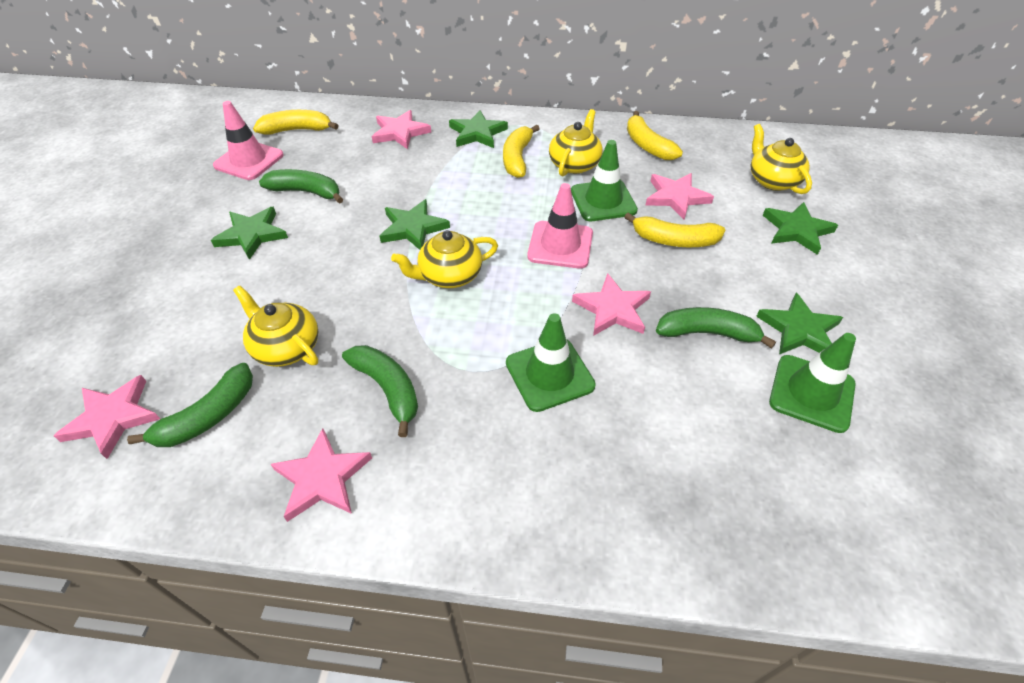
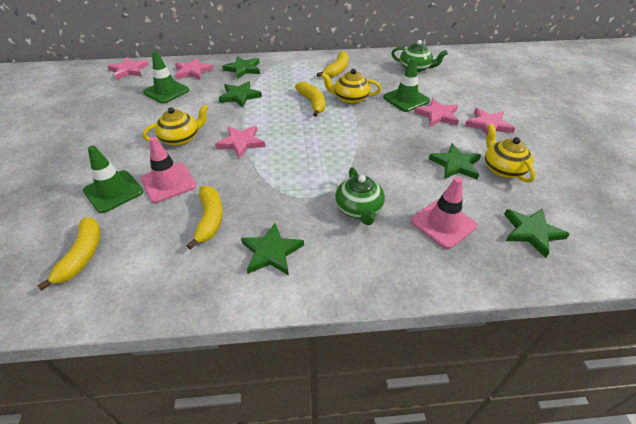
green banana: 4 -> 0
green teapot: 0 -> 2
yellow teapot: 4 -> 3

